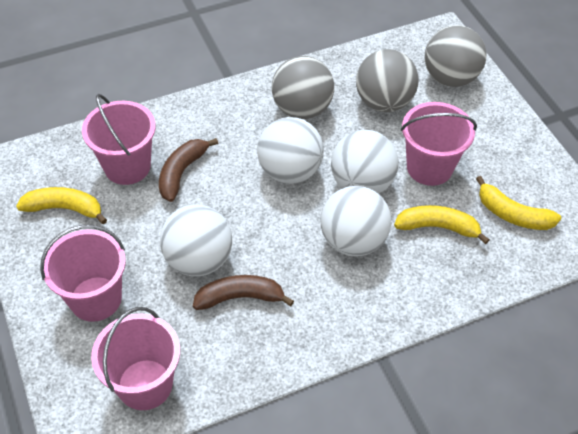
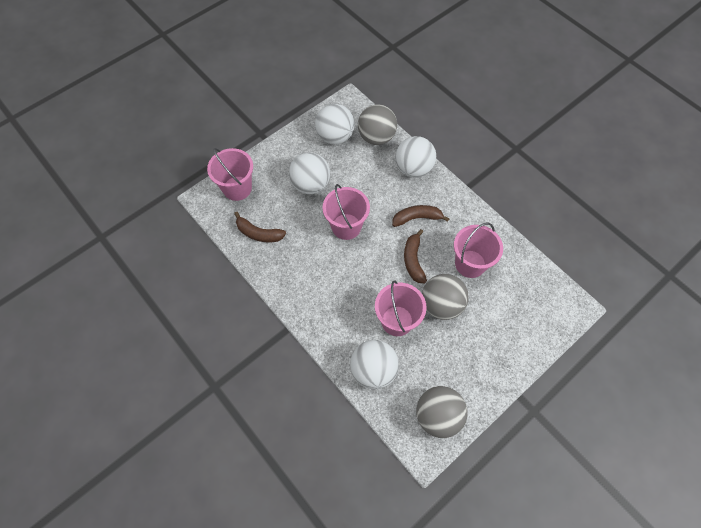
brown banana: 2 -> 3
yellow banana: 3 -> 0

